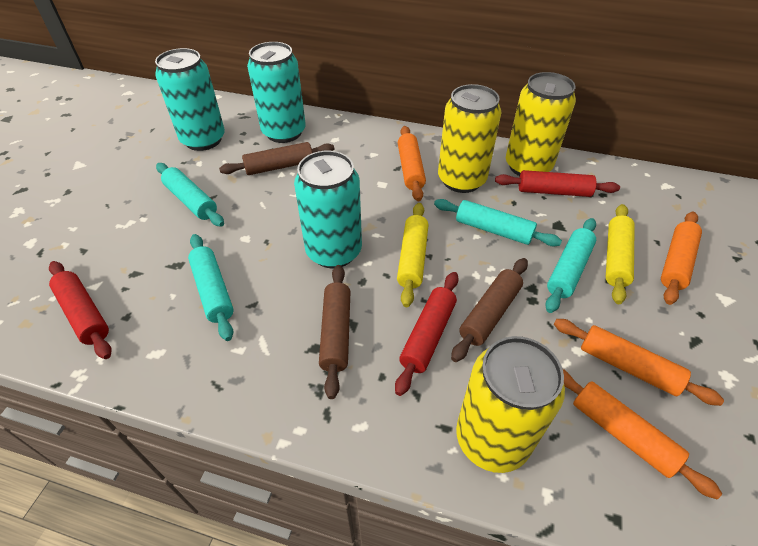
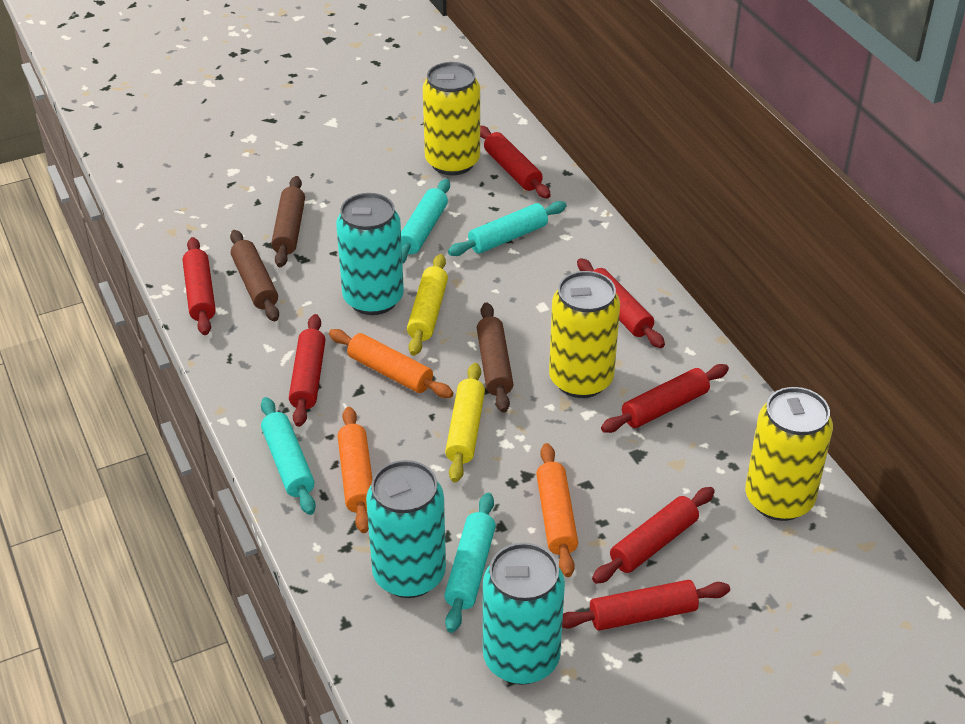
orange rolling pin: 4 -> 3
red rolling pin: 3 -> 7

